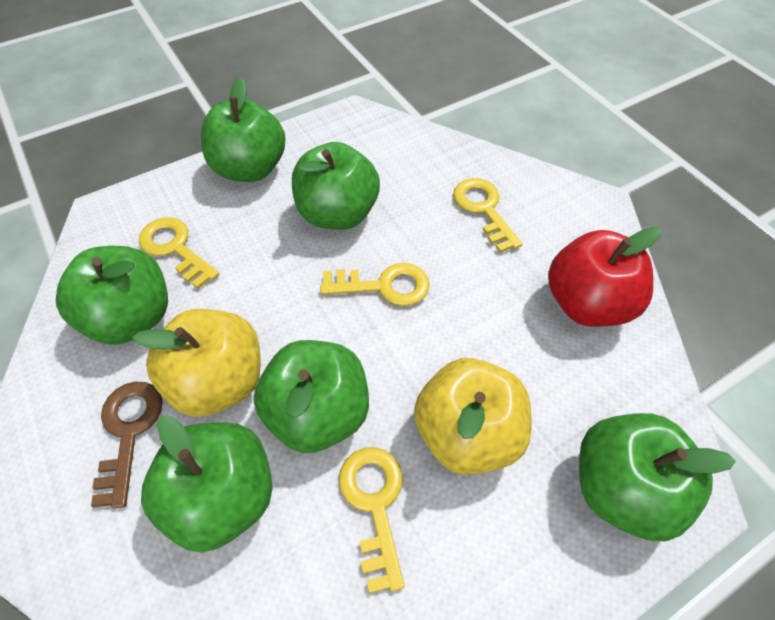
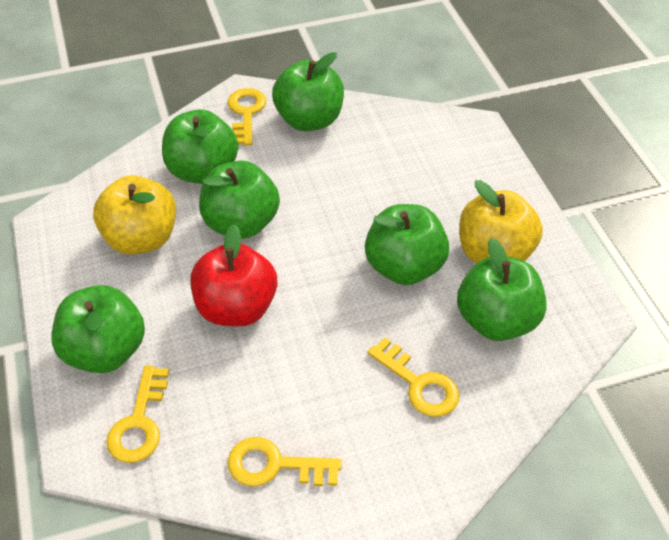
brown key: 1 -> 0

